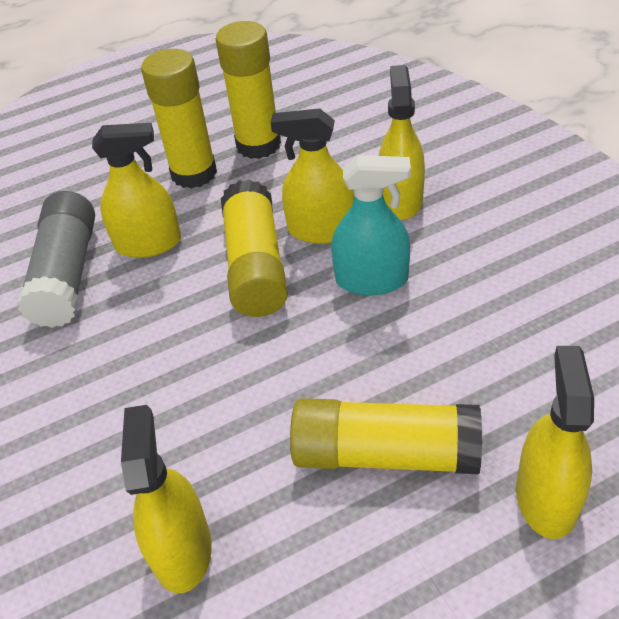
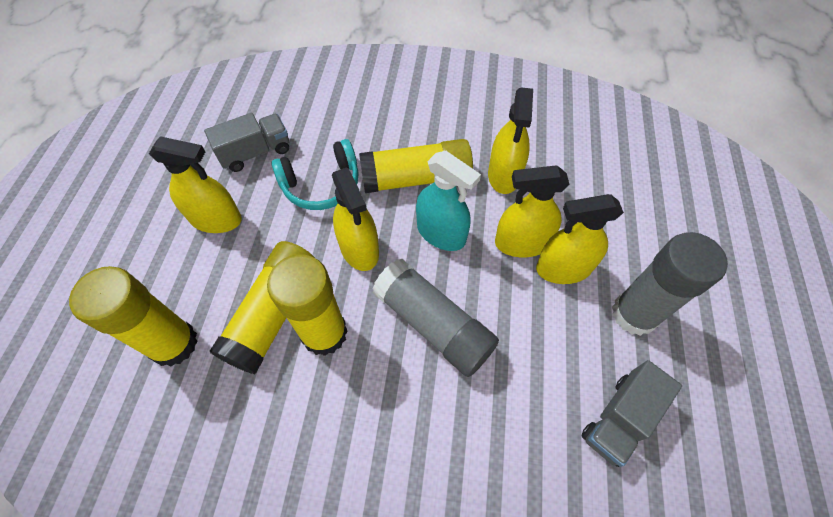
grey glue stick: 1 -> 2
grey truck: 0 -> 2
turquoise headphones: 0 -> 1

